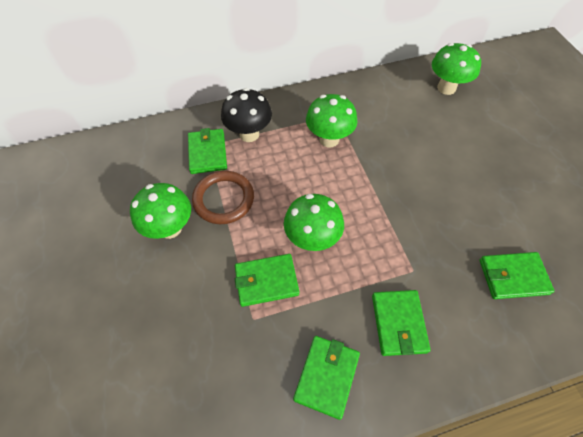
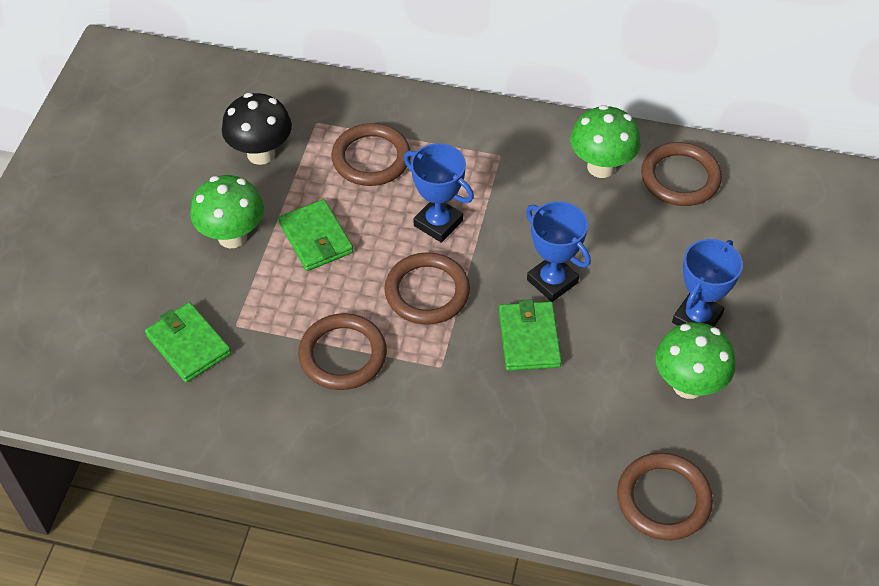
blue trophy: 0 -> 3
brown ring: 1 -> 5
green mushroom: 4 -> 3
green wallet: 5 -> 3

